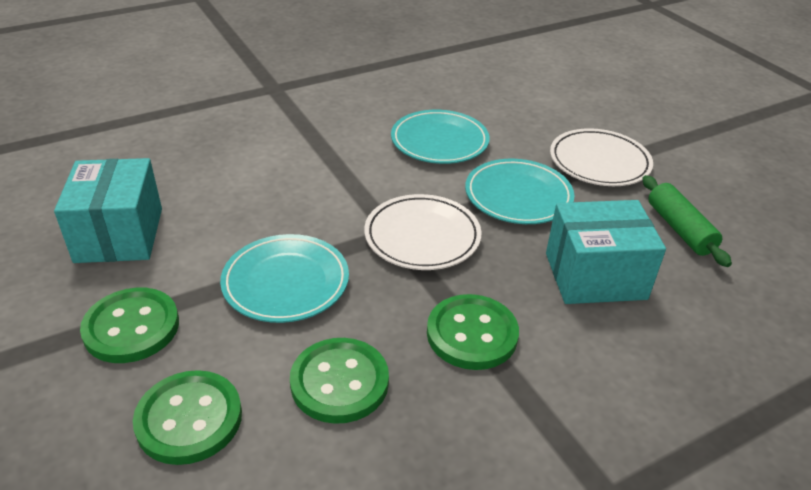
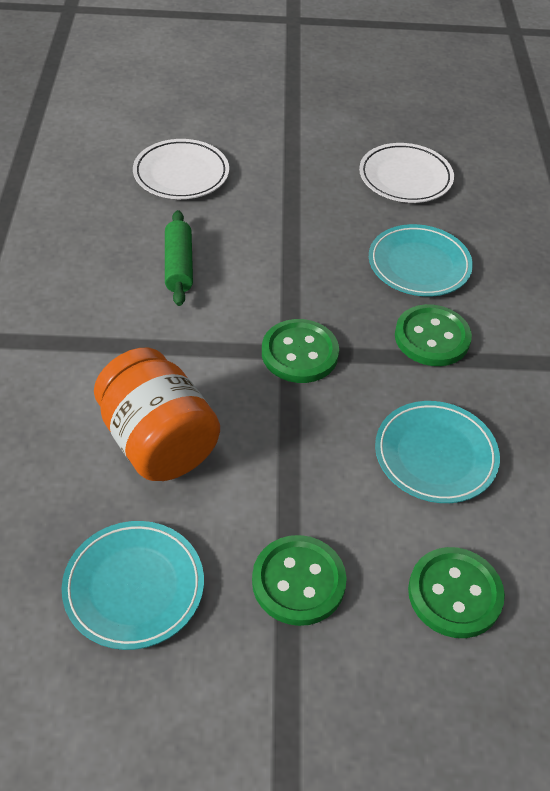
orange jar: 0 -> 1
turquoise box: 2 -> 0

